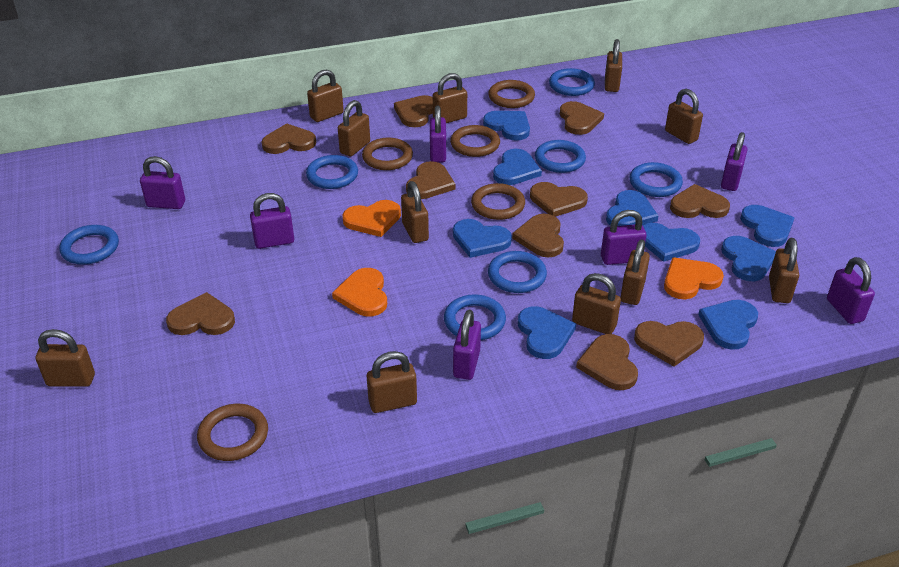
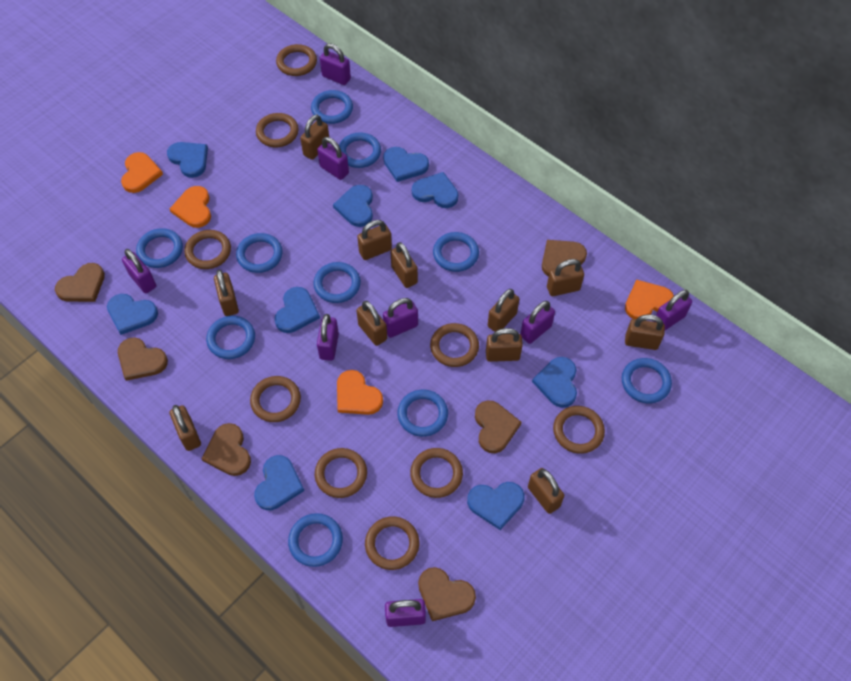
blue ring: 7 -> 10
brown heart: 10 -> 6
brown ring: 5 -> 9
orange heart: 3 -> 4
purple padlock: 7 -> 8

